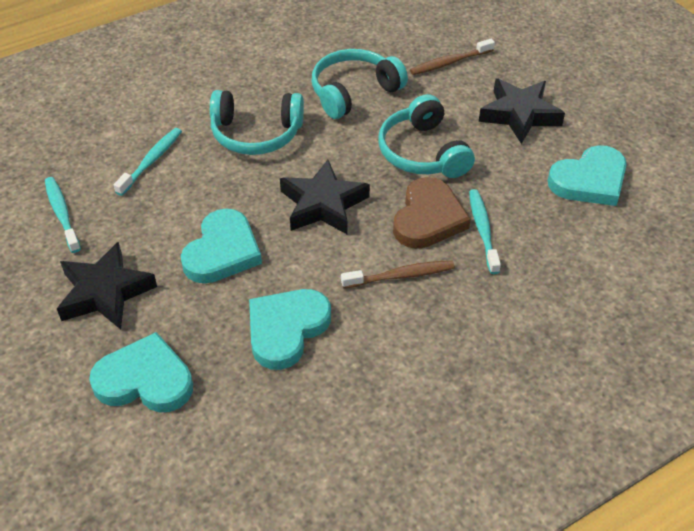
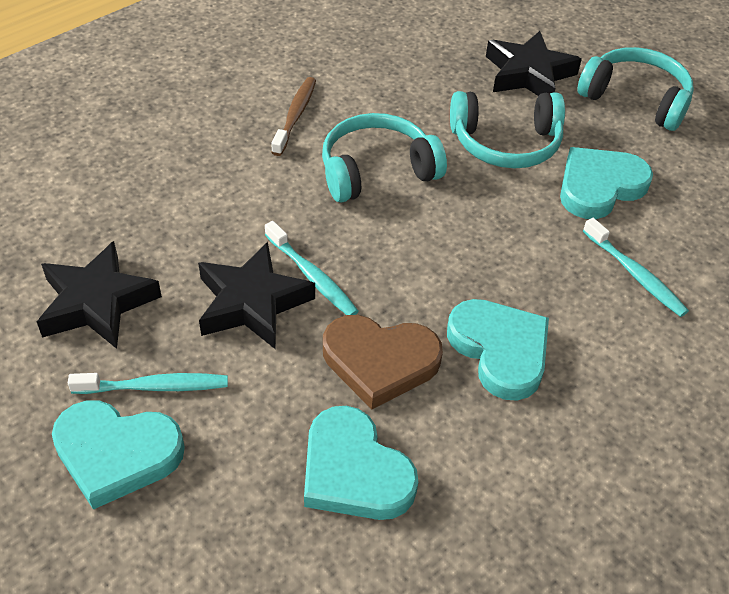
brown toothbrush: 2 -> 1

